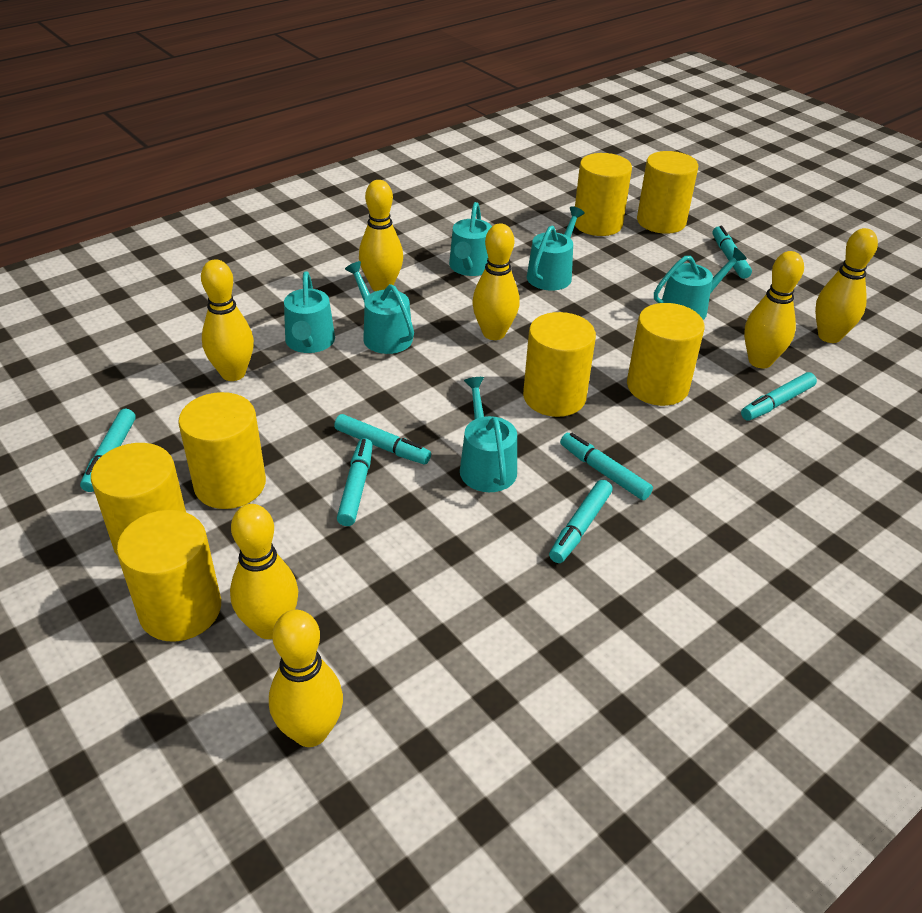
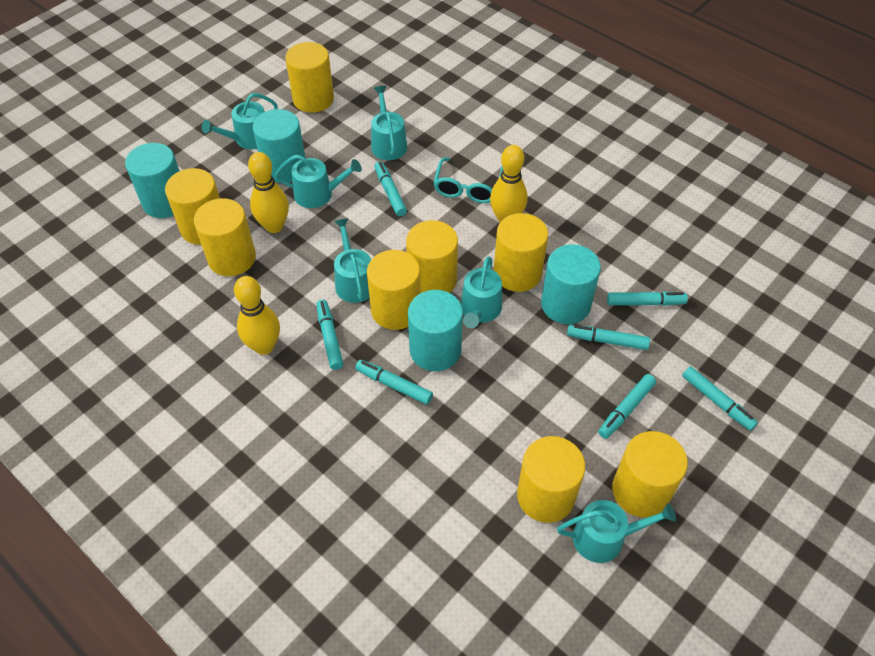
turquoise cylinder: 0 -> 4
turquoise glasses: 0 -> 1
yellow bowling pin: 7 -> 3
yellow cylinder: 7 -> 8

